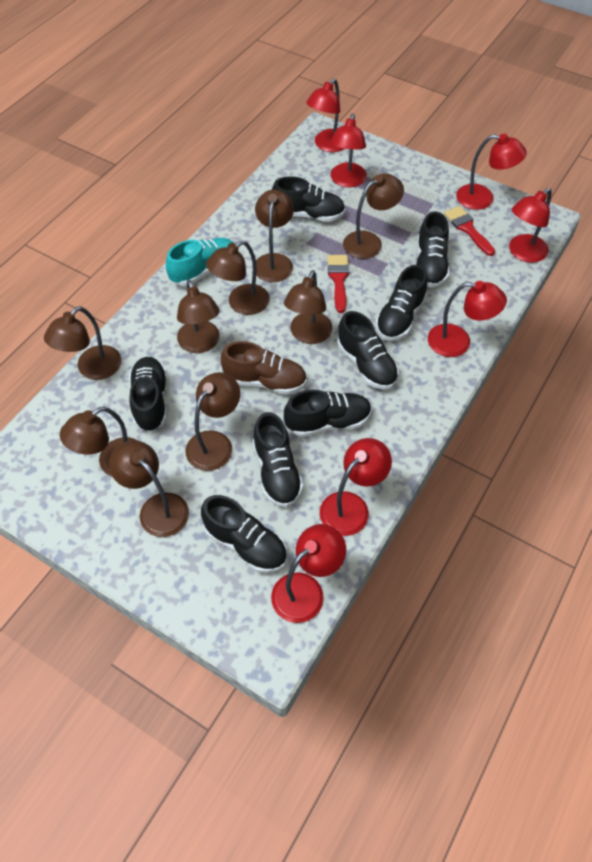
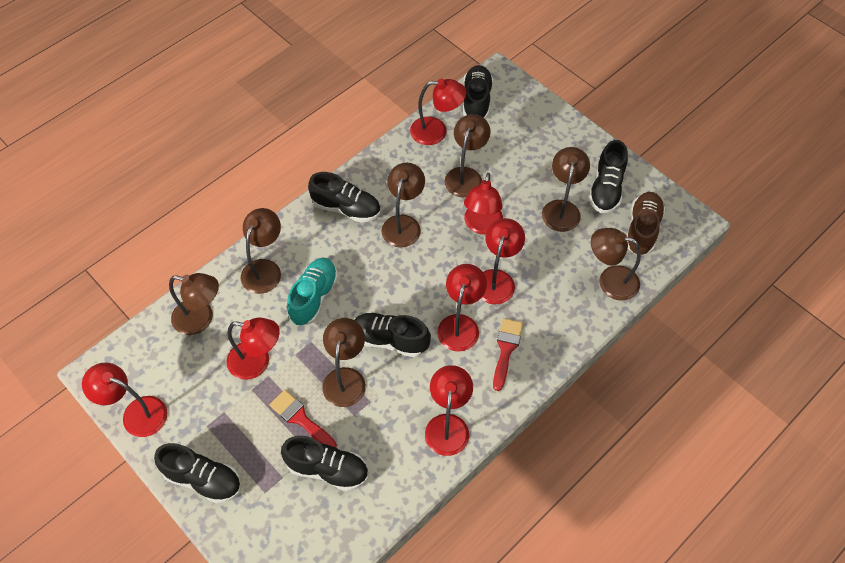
black shoe: 8 -> 6
brown lamp: 9 -> 7

